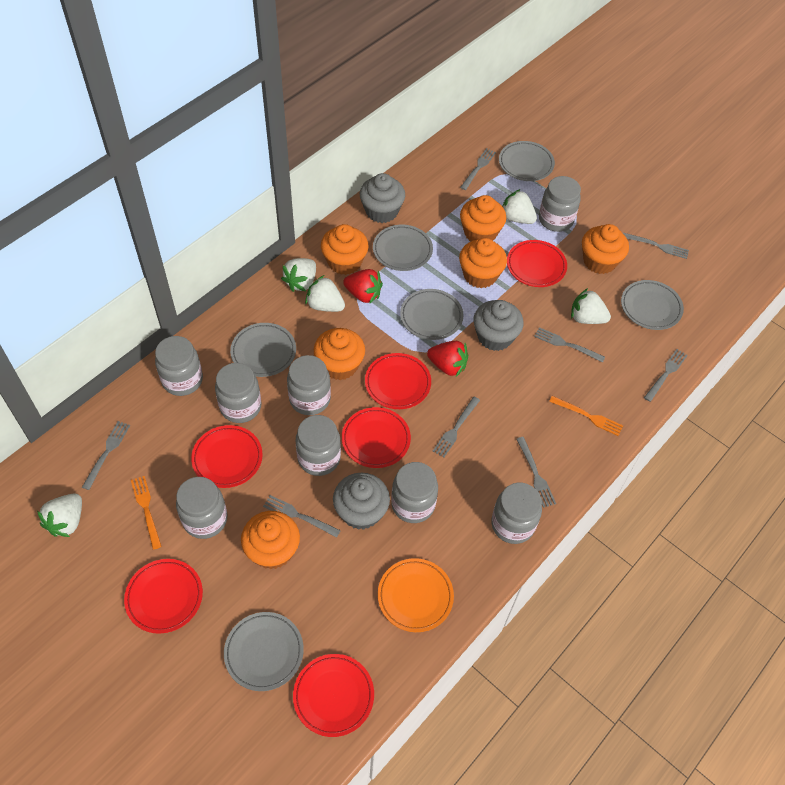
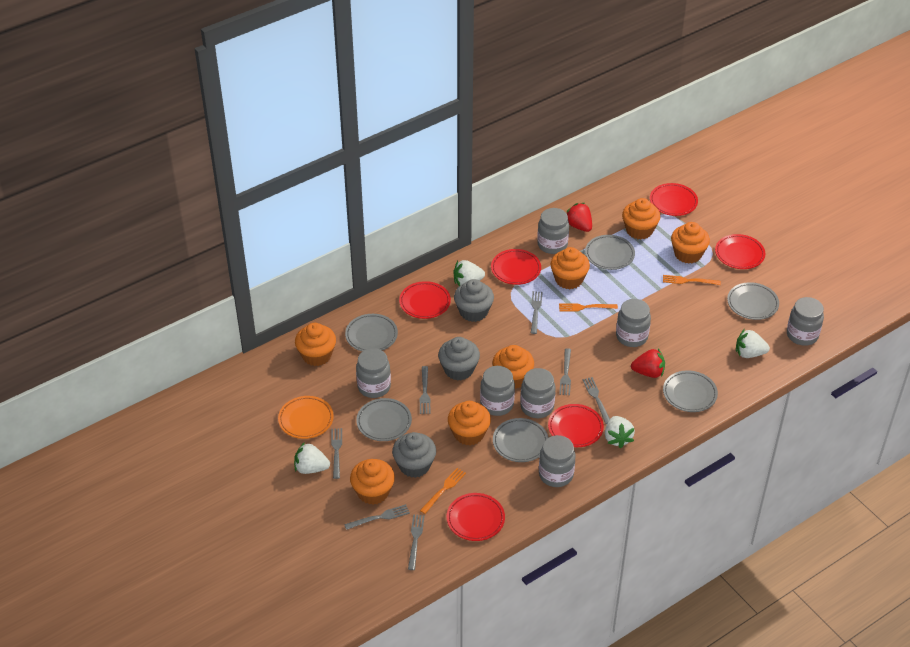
grey fork: 8 -> 7
grey jar: 8 -> 7
orange cupcake: 6 -> 7
orange fork: 2 -> 3
white strawberry: 5 -> 4

